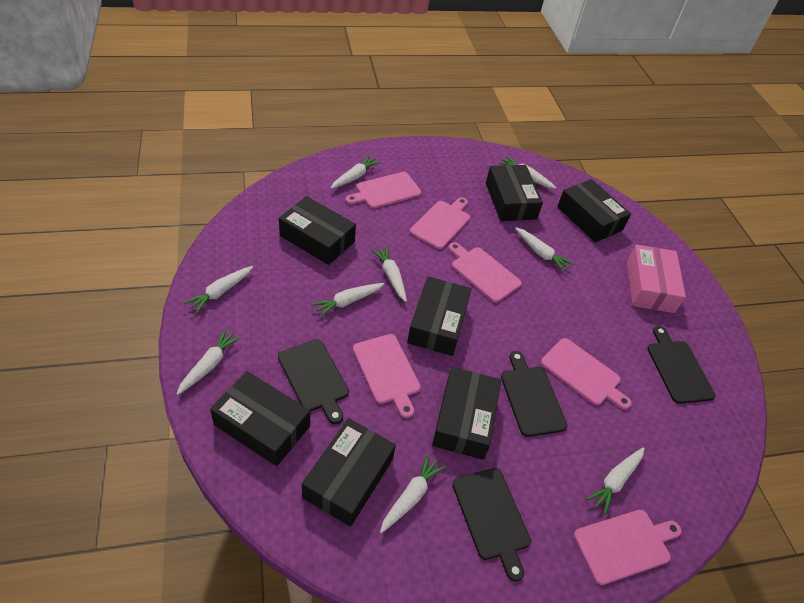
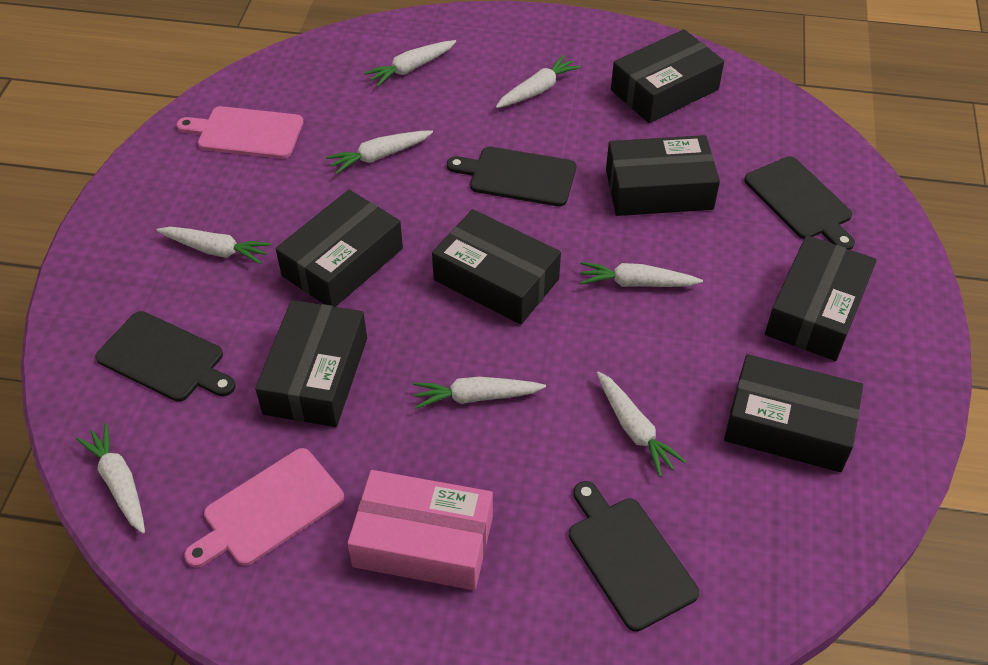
pink cutting board: 6 -> 2
white carrot: 9 -> 8

